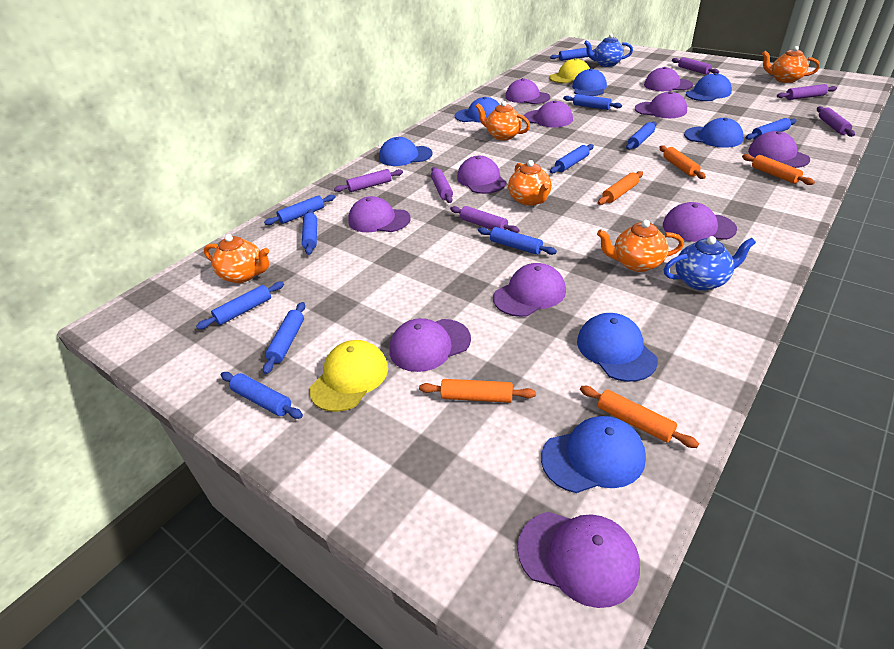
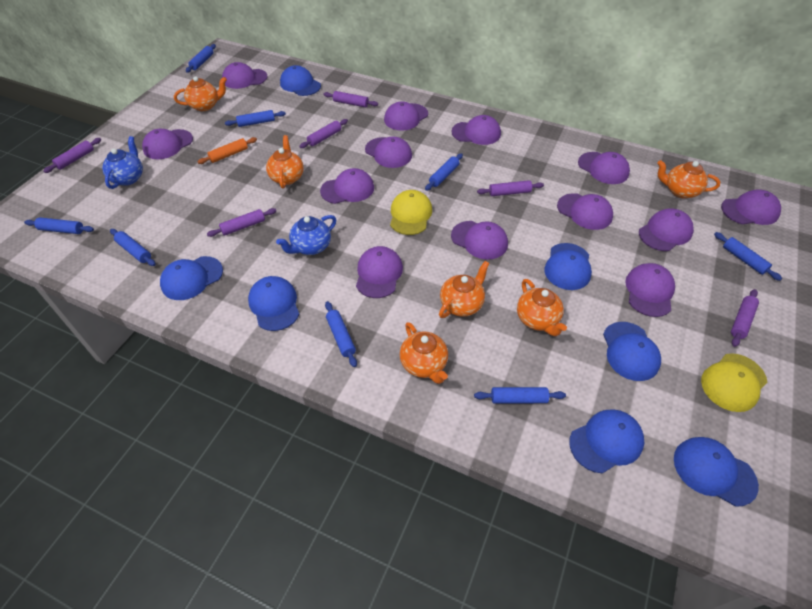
blue rolling pin: 11 -> 8
orange rolling pin: 5 -> 1
orange teapot: 5 -> 6
purple cap: 11 -> 13

